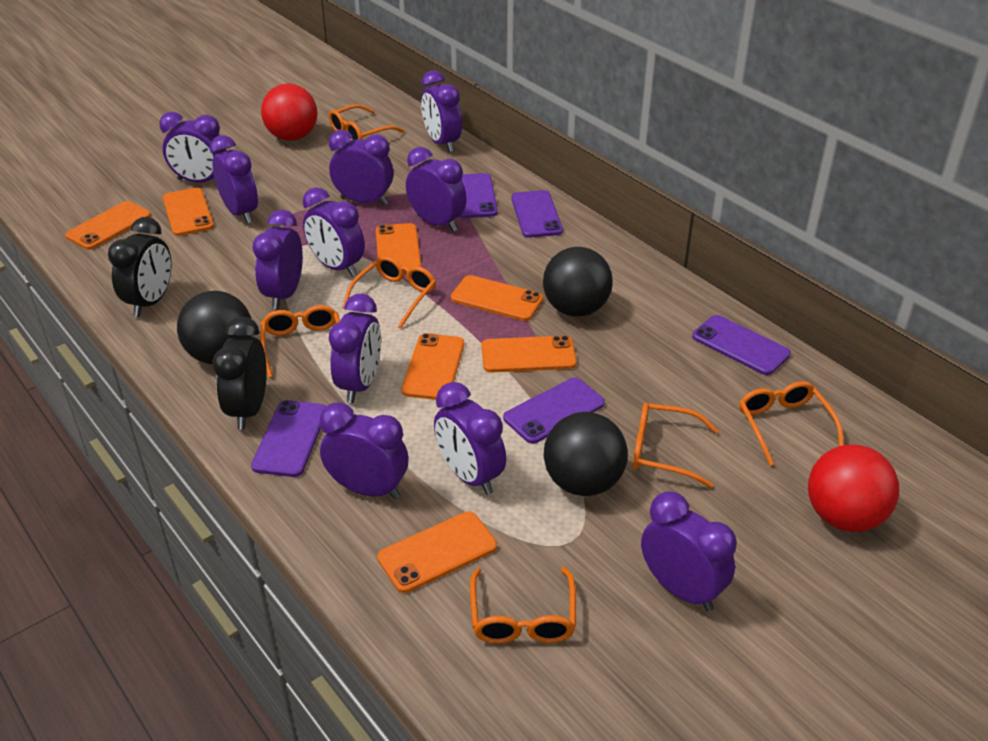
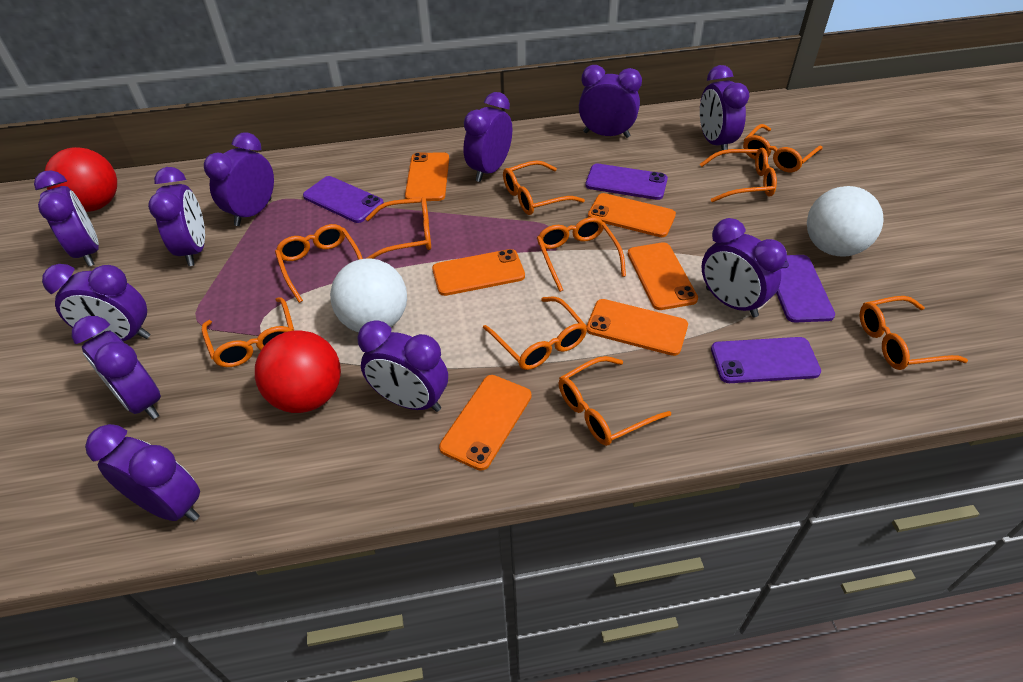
black ball: 3 -> 0
black clock: 2 -> 0
orange glasses: 6 -> 10
orange phone: 7 -> 6
purple phone: 5 -> 4
white ball: 0 -> 2

